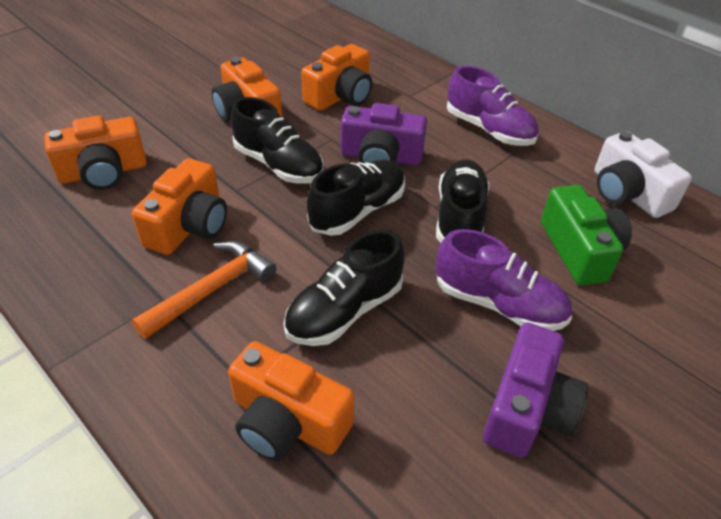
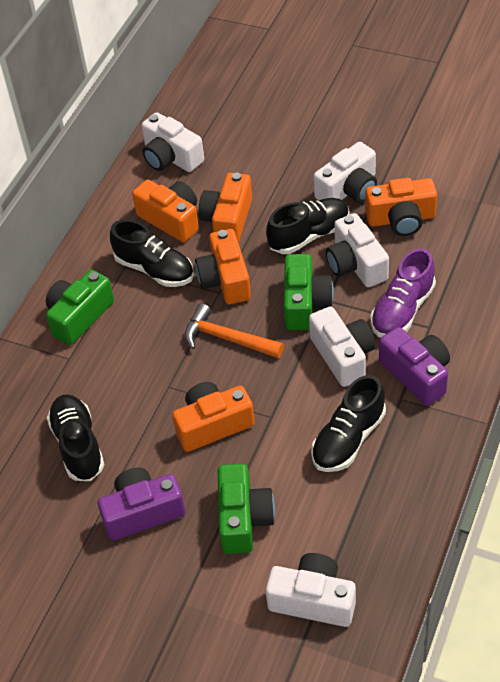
green camera: 1 -> 3
purple shoe: 2 -> 1
white camera: 1 -> 5

